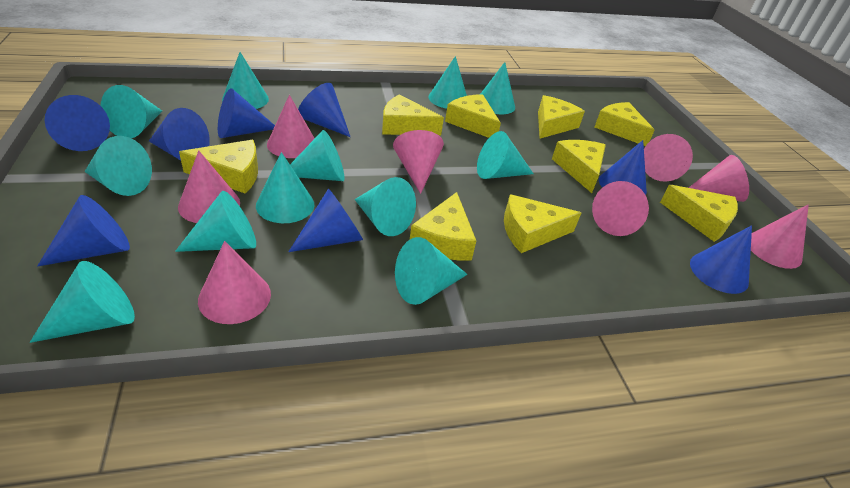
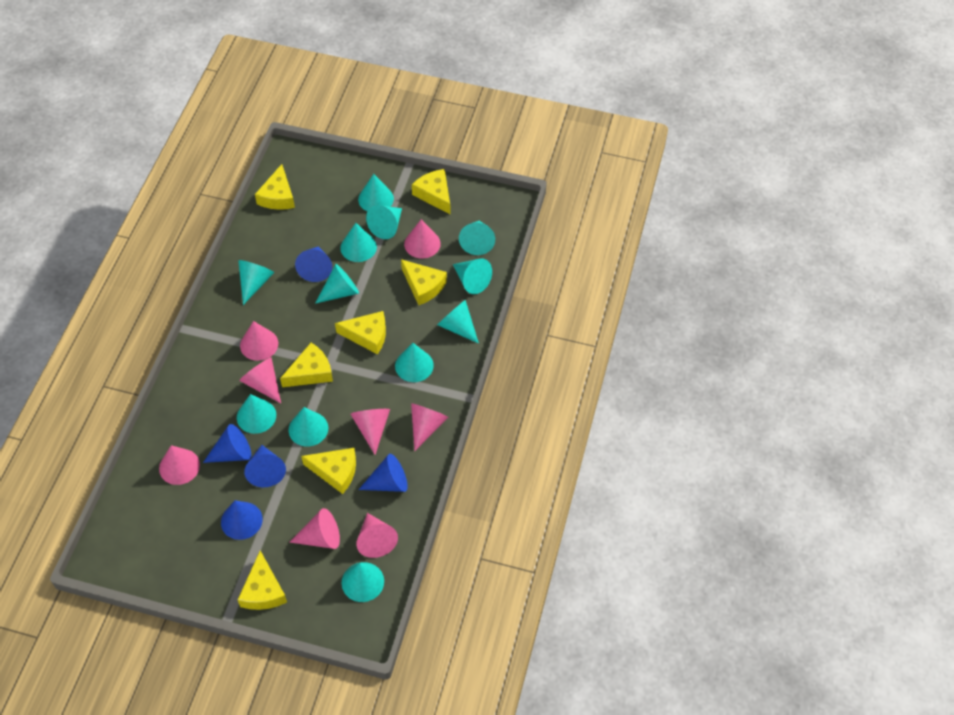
blue cone: 8 -> 5
yellow cheese: 9 -> 7

